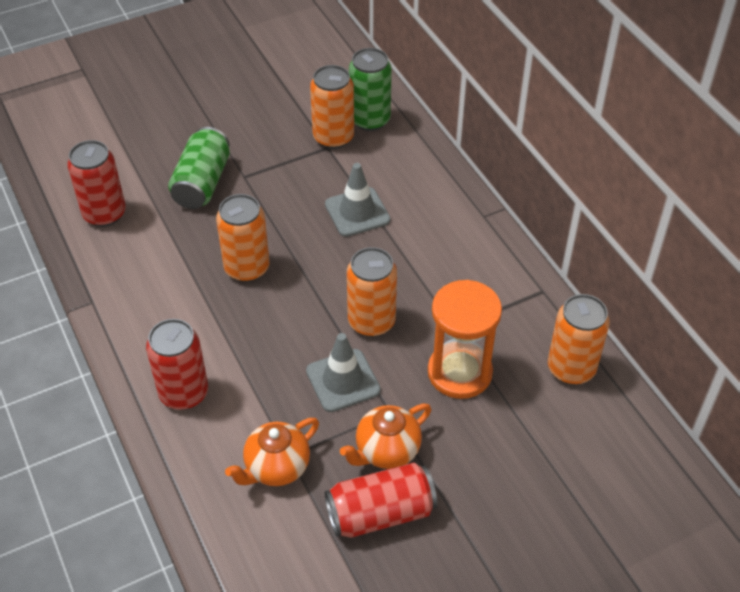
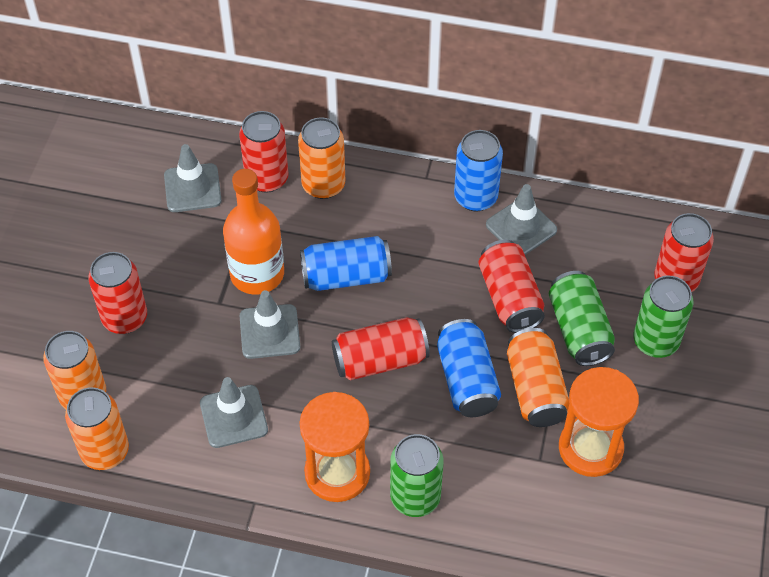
blue can: 0 -> 3
green can: 2 -> 3
grey traffic cone: 2 -> 4
orange bottle: 0 -> 1
orange hourglass: 1 -> 2
orange teapot: 2 -> 0
red can: 3 -> 5

